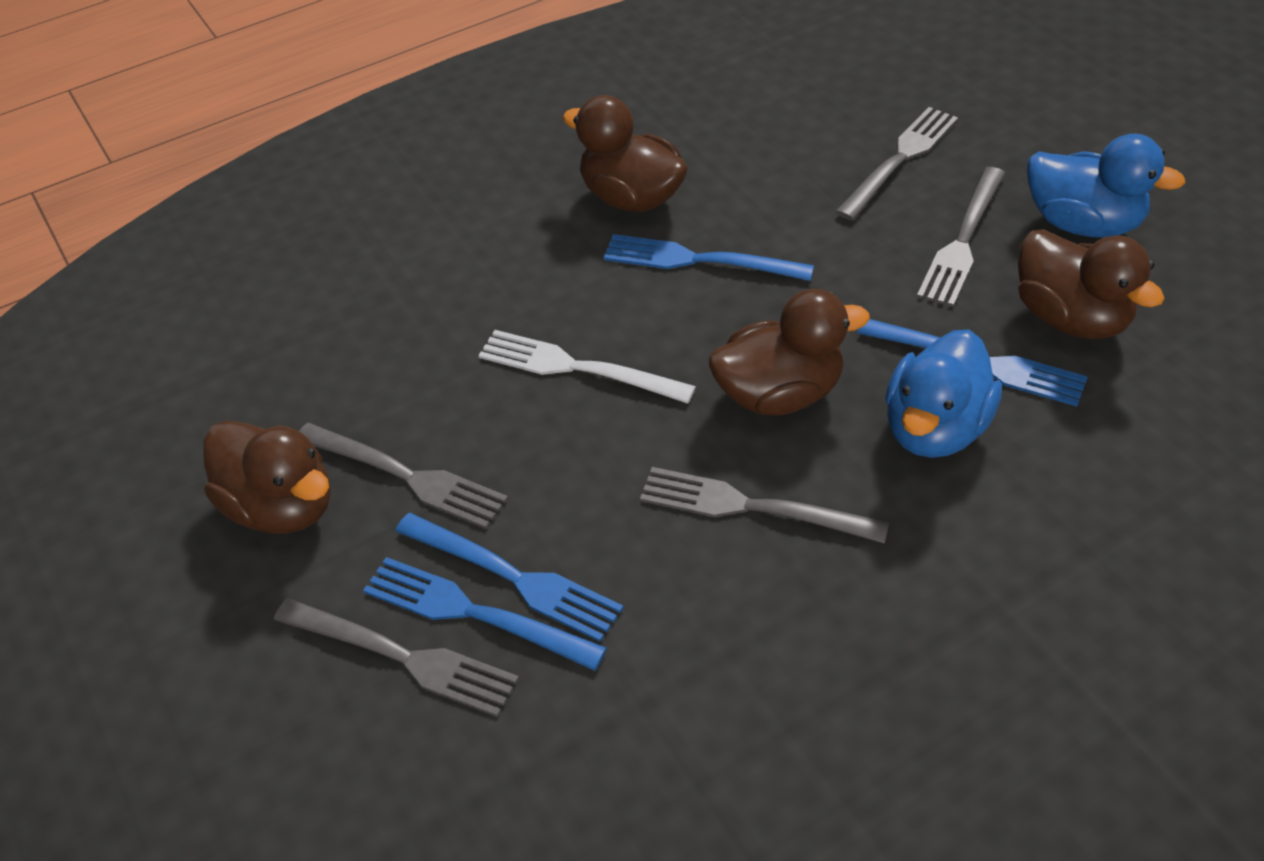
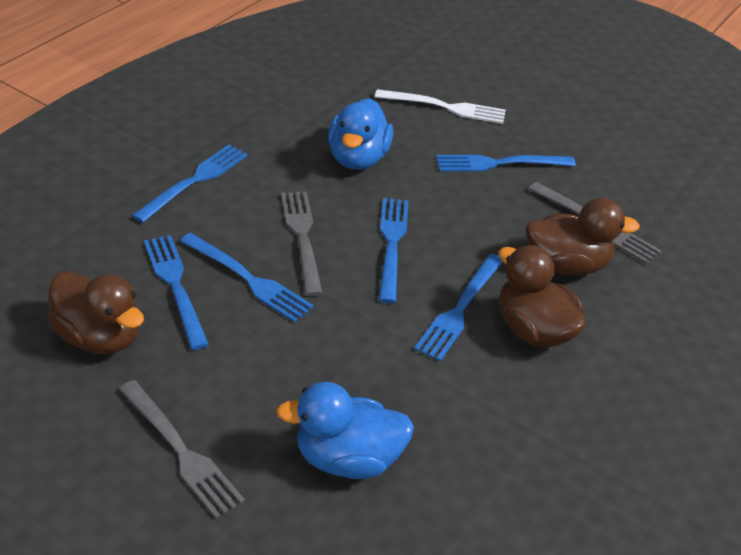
blue fork: 4 -> 6
brown duck: 4 -> 3
grey fork: 5 -> 3

